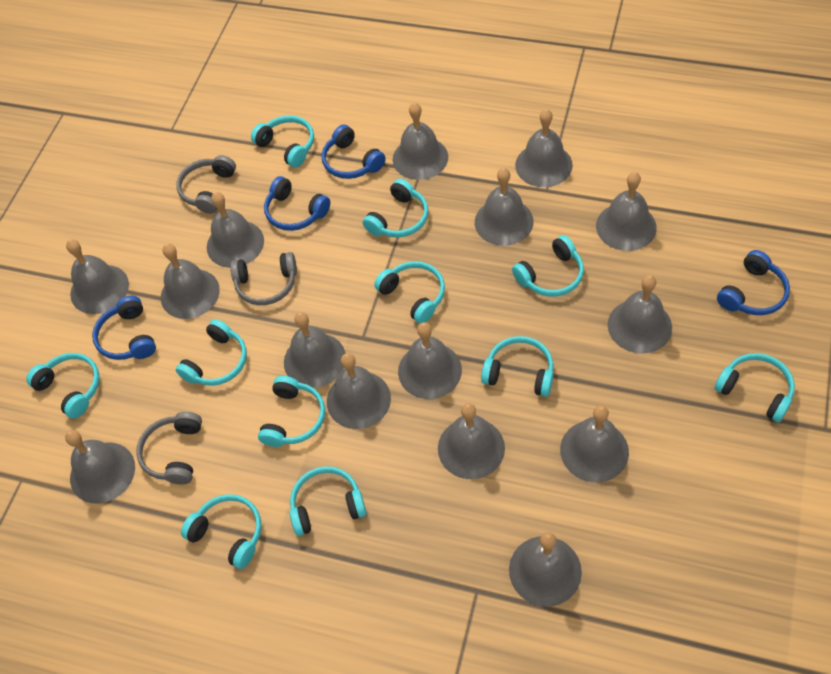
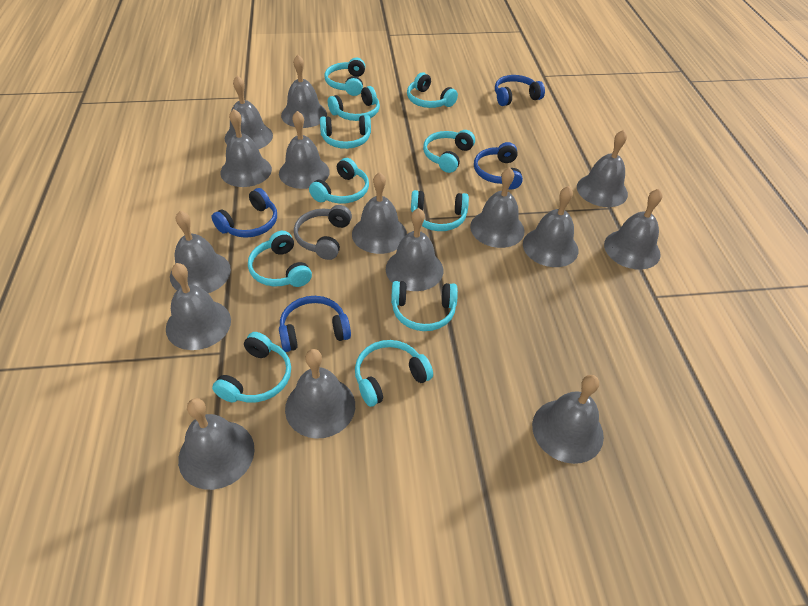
grey headphones: 3 -> 1

